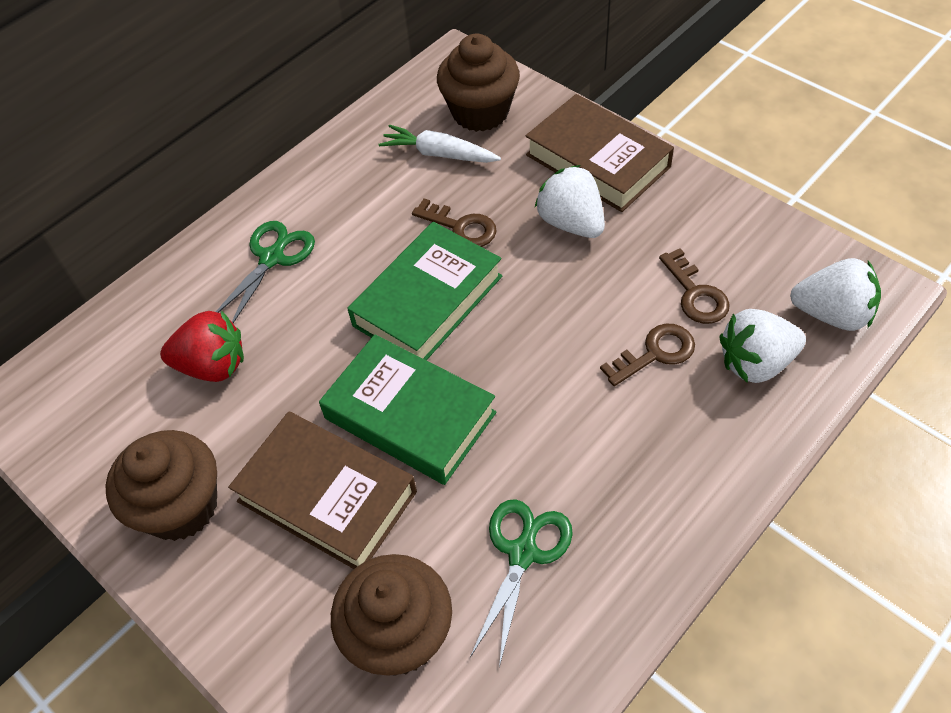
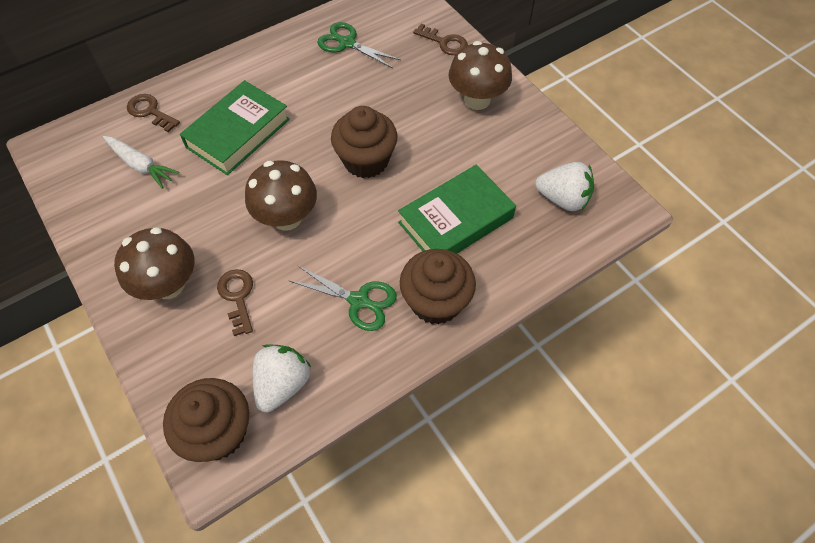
brown book: 2 -> 0
brown mushroom: 0 -> 3
red strawberry: 1 -> 0
white strawberry: 3 -> 2

